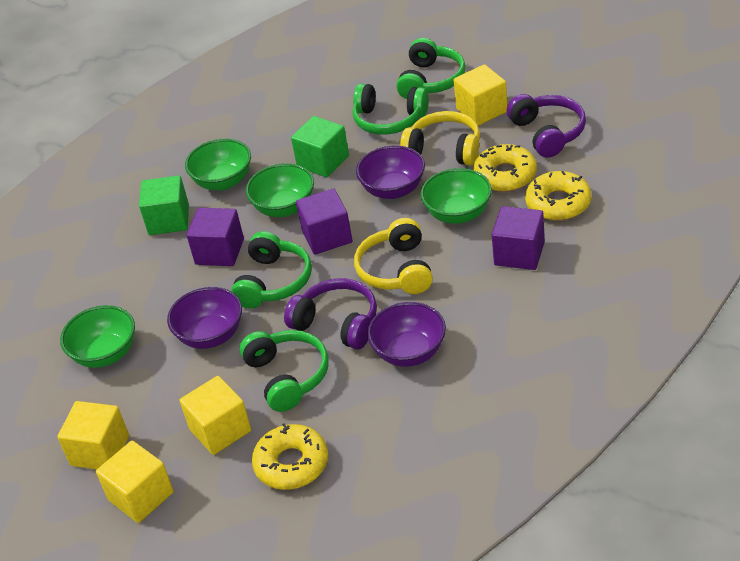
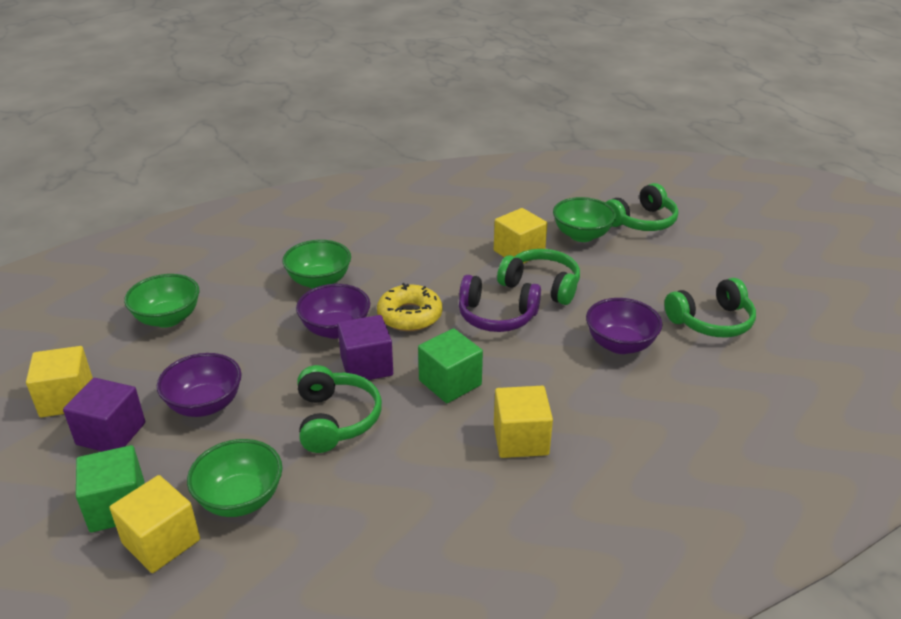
purple cube: 3 -> 2
purple headphones: 2 -> 1
yellow donut: 3 -> 1
yellow headphones: 2 -> 0

